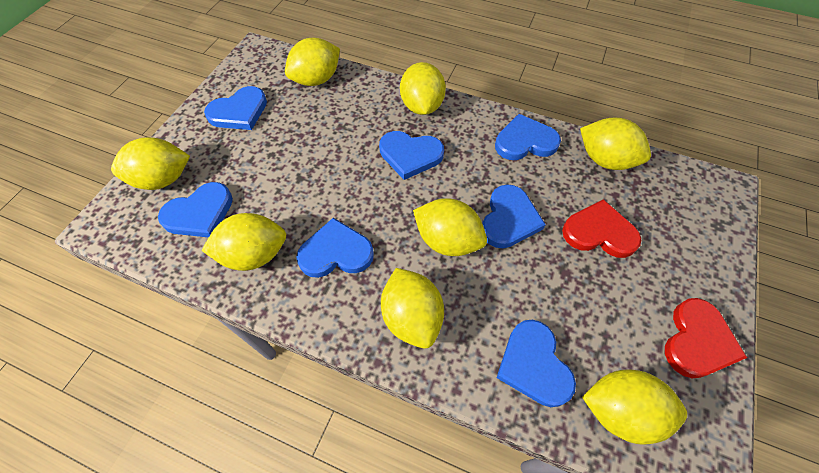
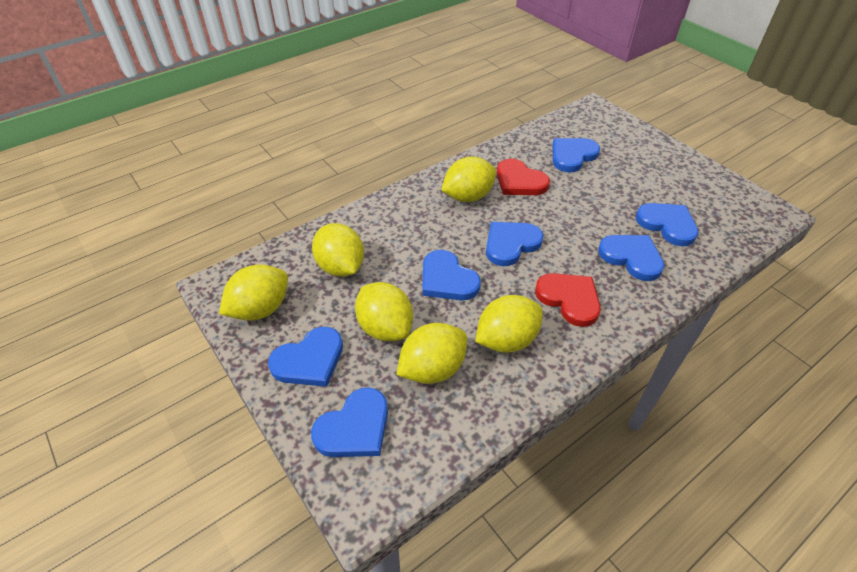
yellow lemon: 8 -> 6

